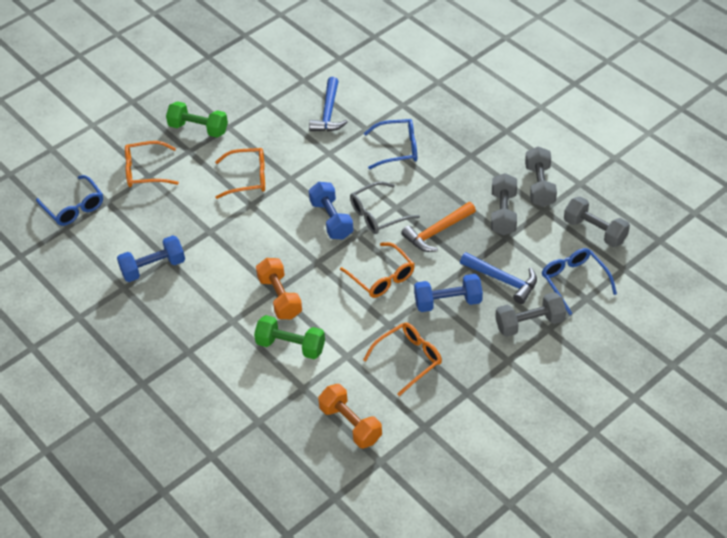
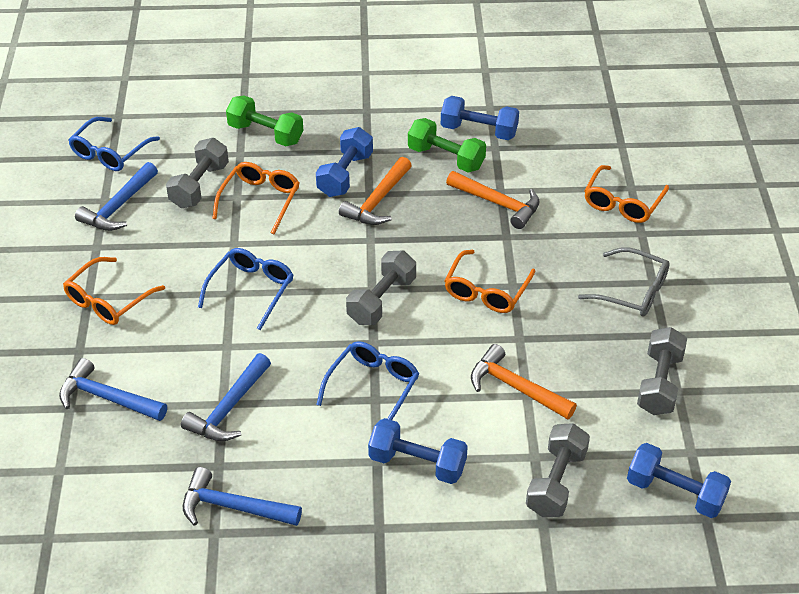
blue dumbbell: 3 -> 4
blue hammer: 2 -> 4
orange dumbbell: 2 -> 0
orange hammer: 1 -> 3

